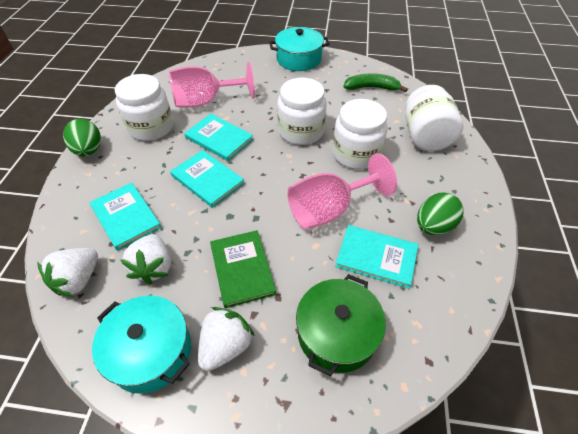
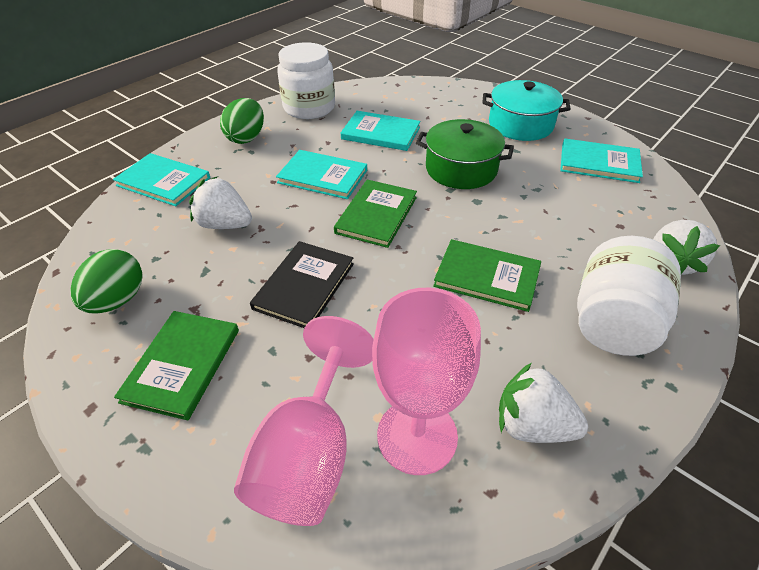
black book: 0 -> 1
green banana: 1 -> 0
green book: 1 -> 3
turquoise pot: 2 -> 1
white jar: 4 -> 2

